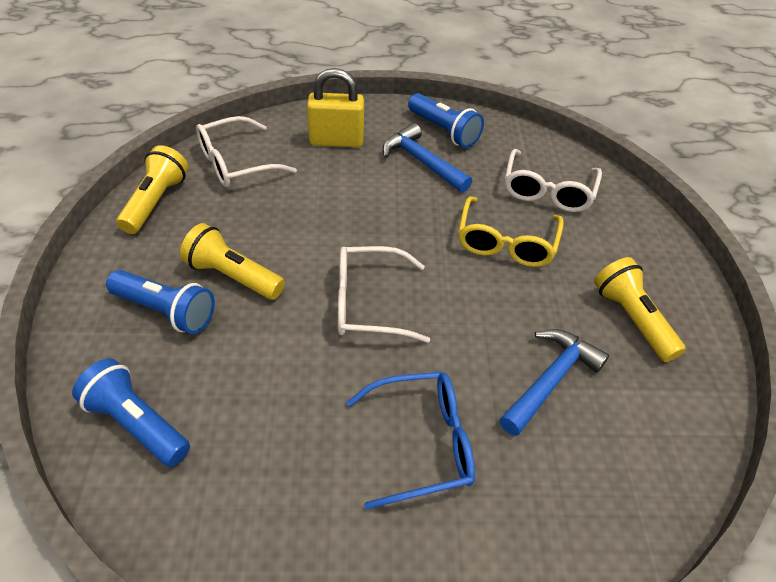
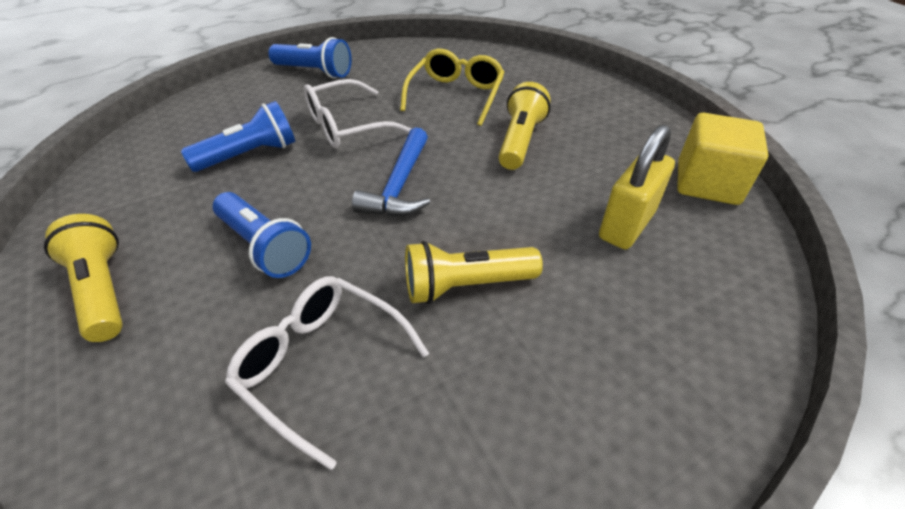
blue glasses: 1 -> 0
blue hammer: 2 -> 1
white glasses: 3 -> 2
yellow cube: 0 -> 1

